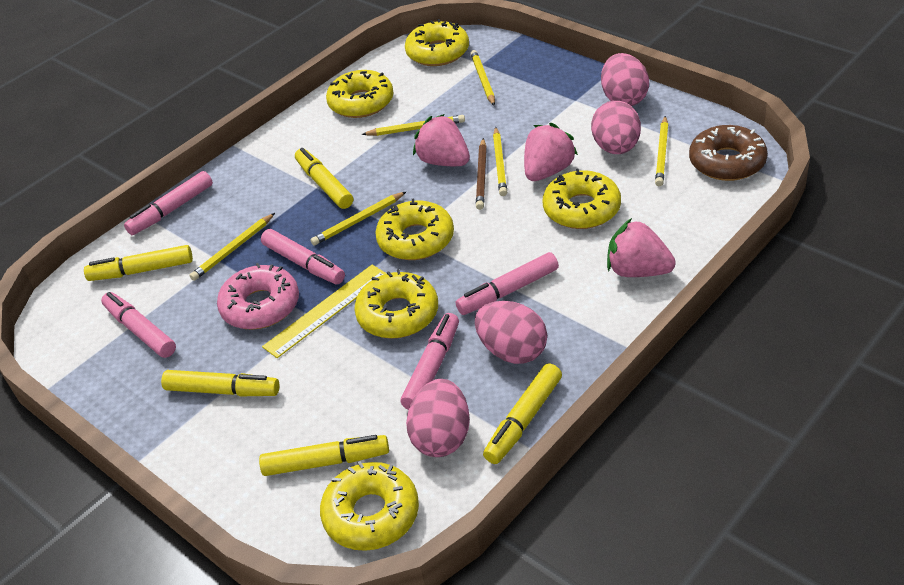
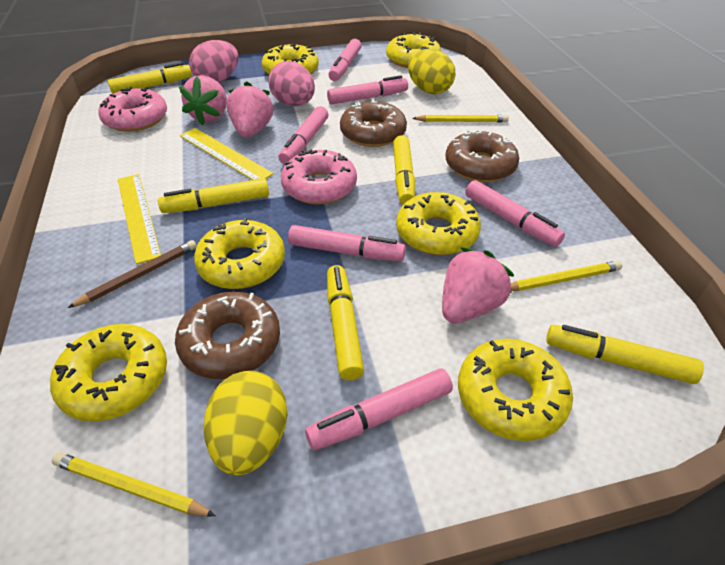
brown donut: 1 -> 3
pink donut: 1 -> 2
pink egg: 4 -> 2
pink marker: 5 -> 6
yellow egg: 0 -> 2
yellow pencil: 6 -> 3
yellow ruler: 1 -> 2

